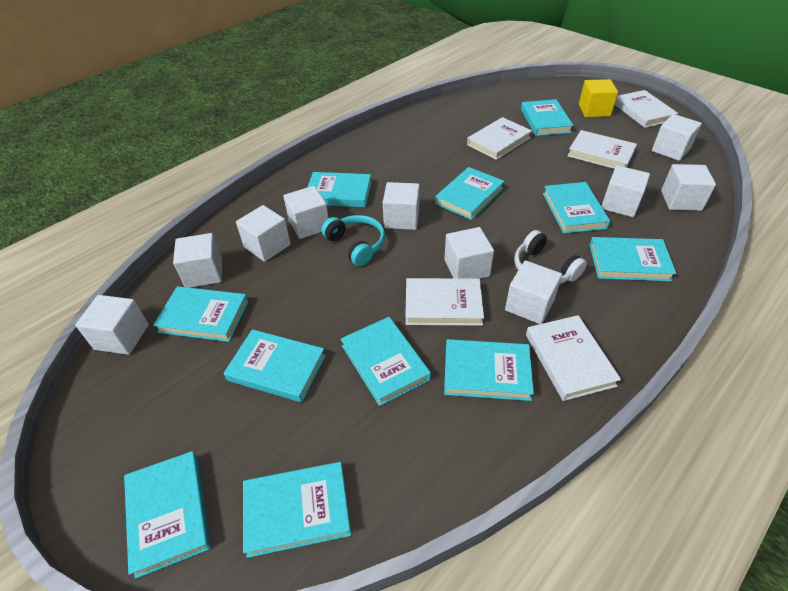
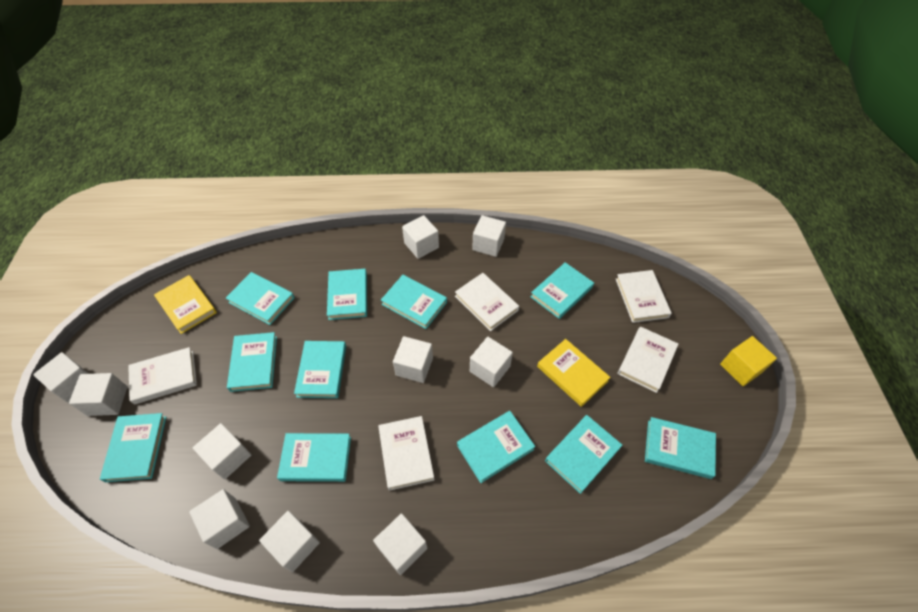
turquoise headphones: 1 -> 0
white headphones: 1 -> 0
yellow book: 0 -> 2

